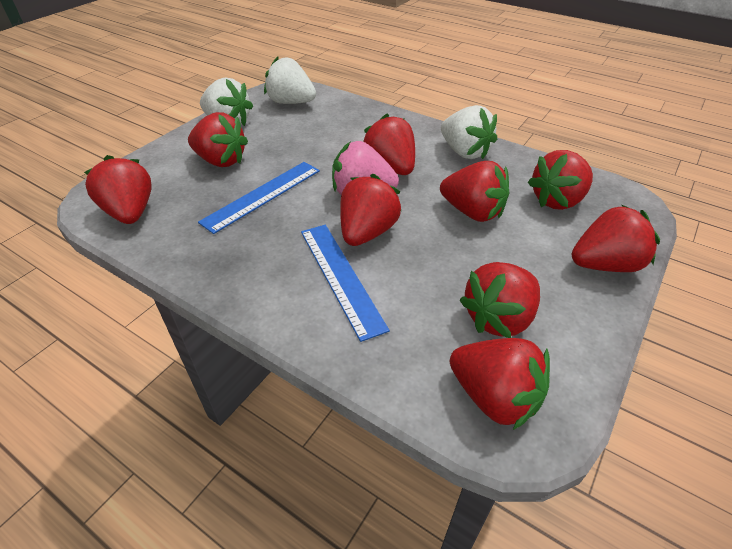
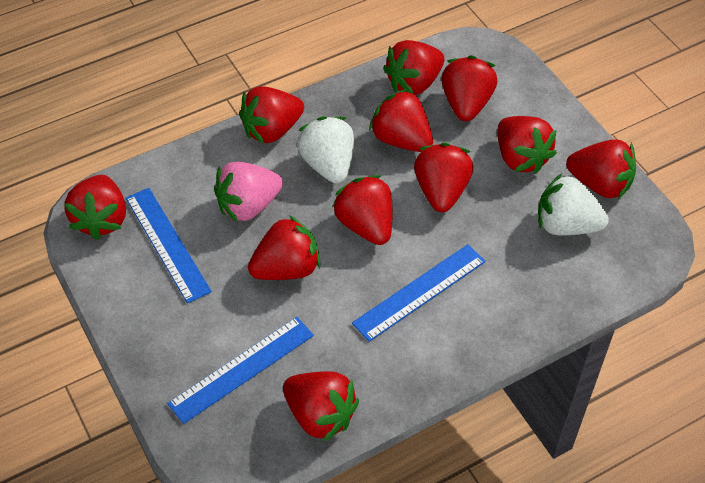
blue ruler: 2 -> 3
red strawberry: 9 -> 11
white strawberry: 3 -> 2

